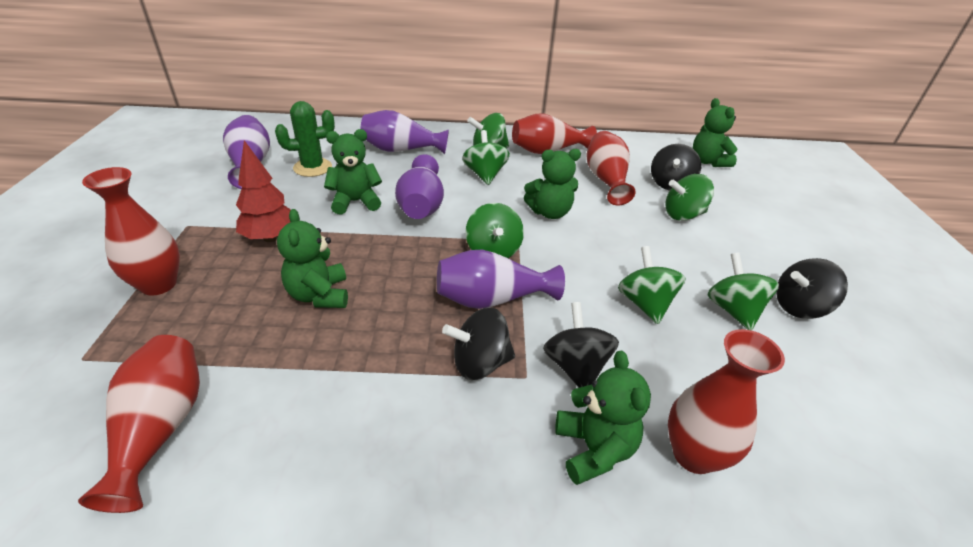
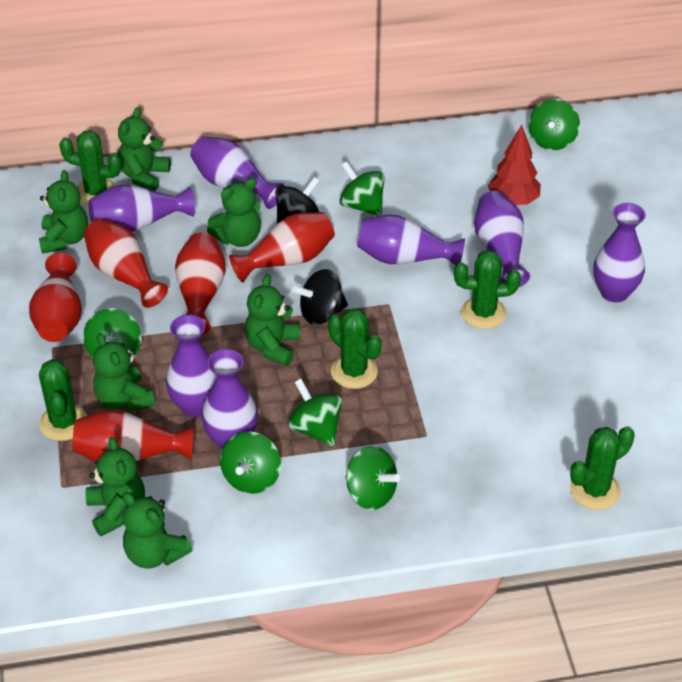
black spinning top: 4 -> 2
green cactus: 1 -> 5
green teddy bear: 5 -> 7
purple vase: 4 -> 7

